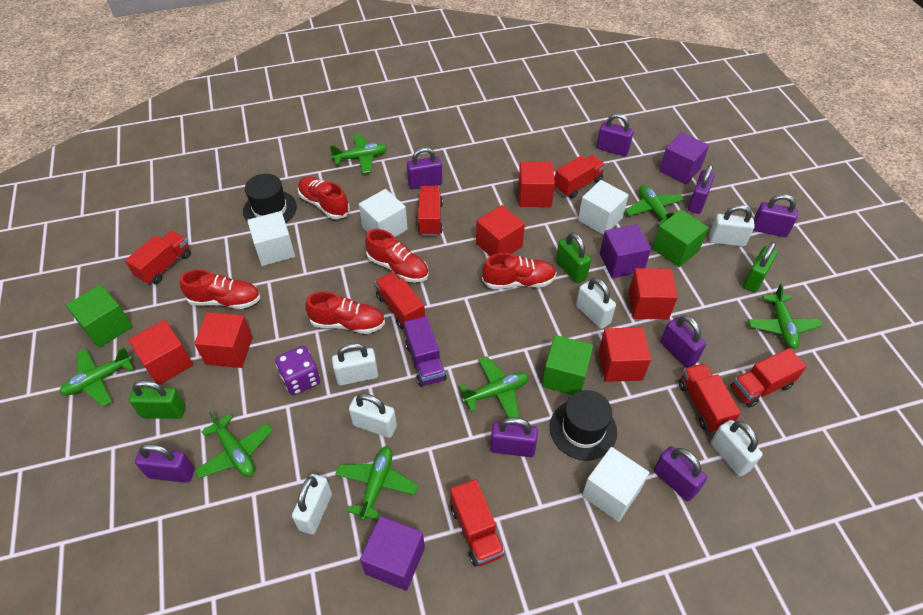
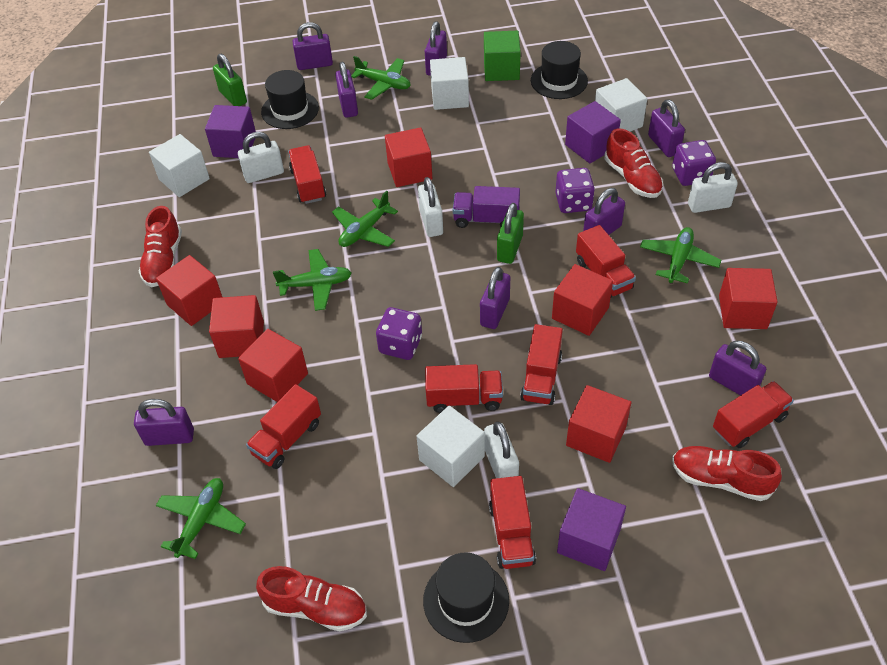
black hat: 2 -> 3
green cube: 3 -> 1
green padlock: 3 -> 2
green plane: 7 -> 5
purple dice: 1 -> 3
red cube: 6 -> 7
red shoe: 5 -> 4
white padlock: 6 -> 4

